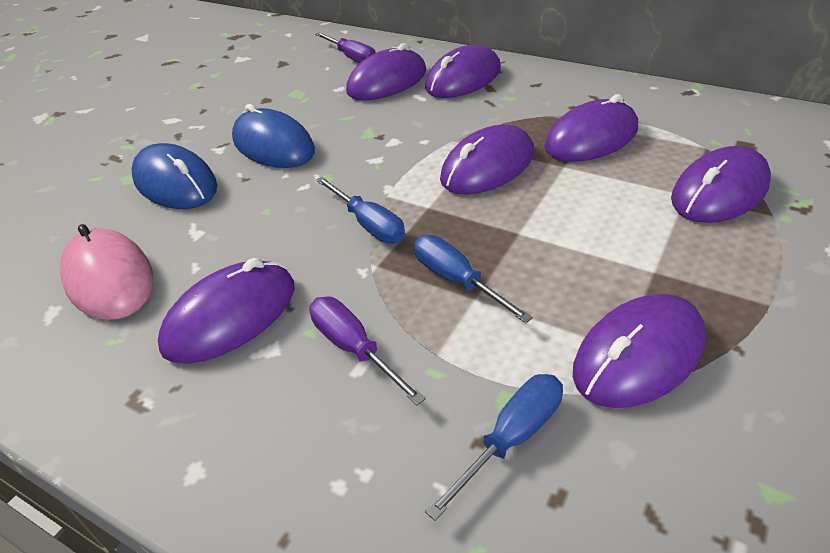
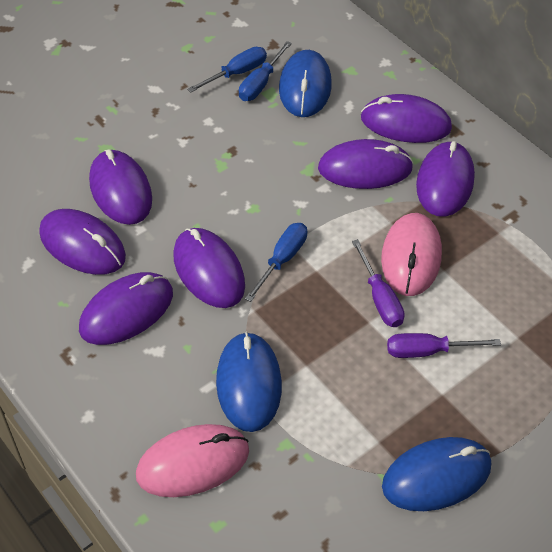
blue mouse: 2 -> 3
pink mouse: 1 -> 2

